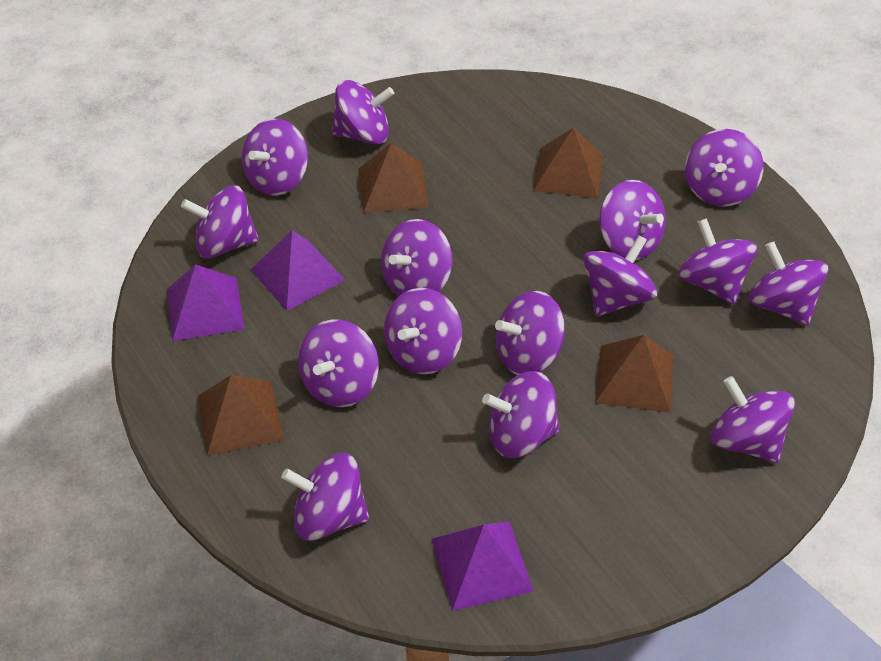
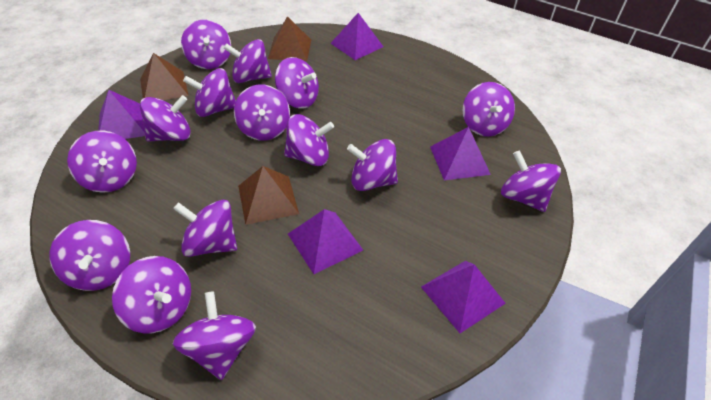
brown pyramid: 4 -> 3
purple pyramid: 3 -> 5

